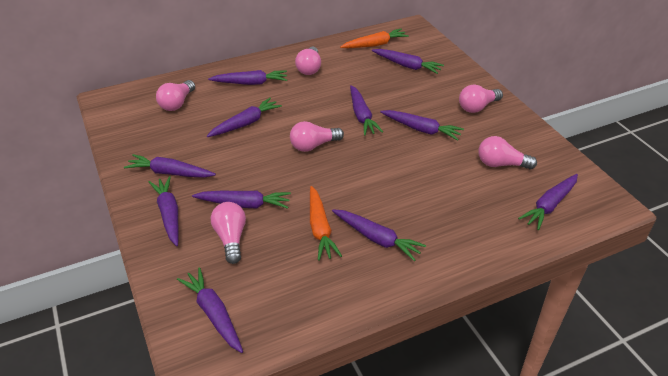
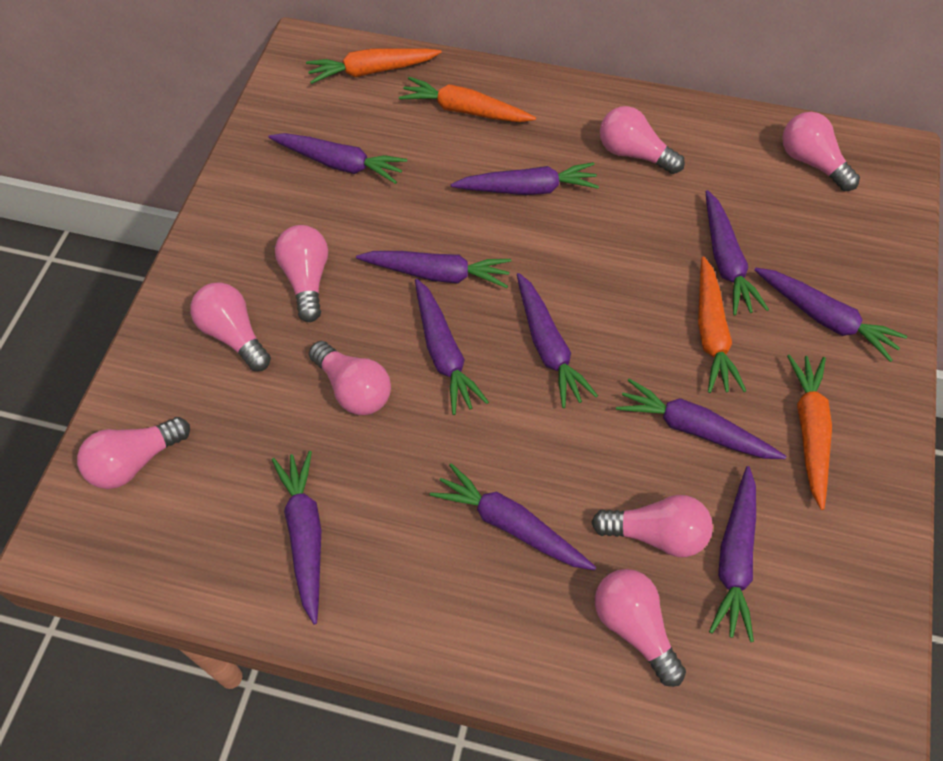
orange carrot: 2 -> 4
pink light bulb: 6 -> 8

